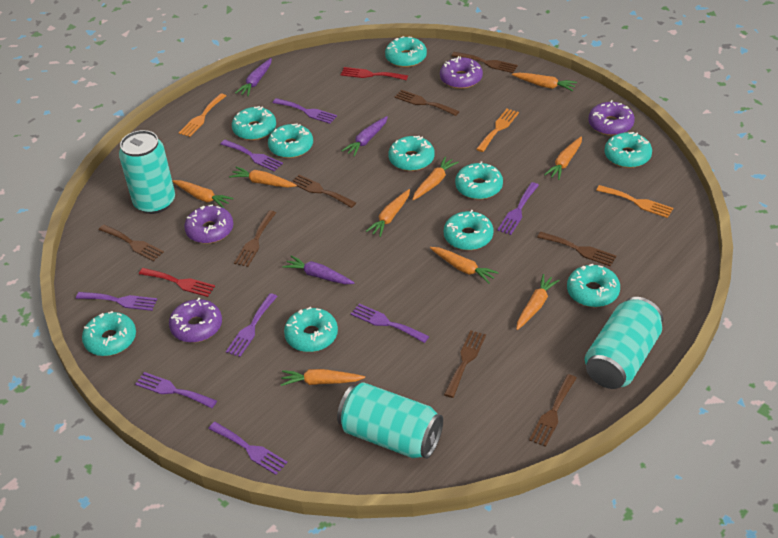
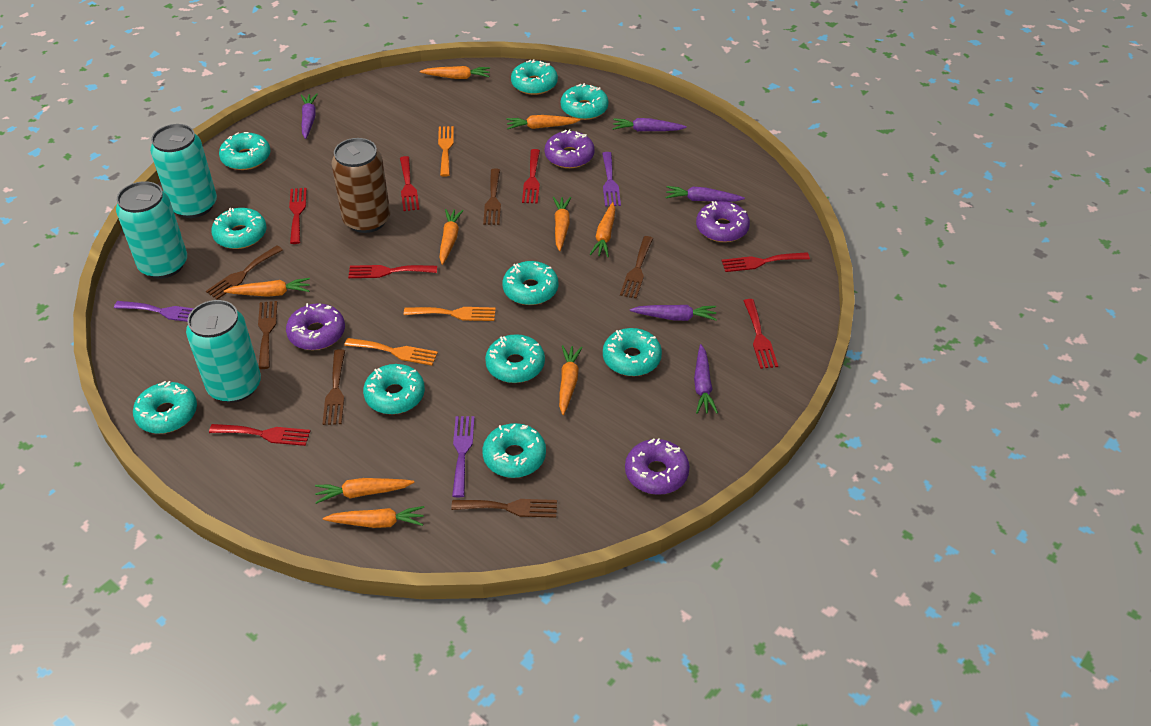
brown can: 0 -> 1
brown fork: 8 -> 6
purple carrot: 3 -> 5
purple fork: 8 -> 3
red fork: 2 -> 7

